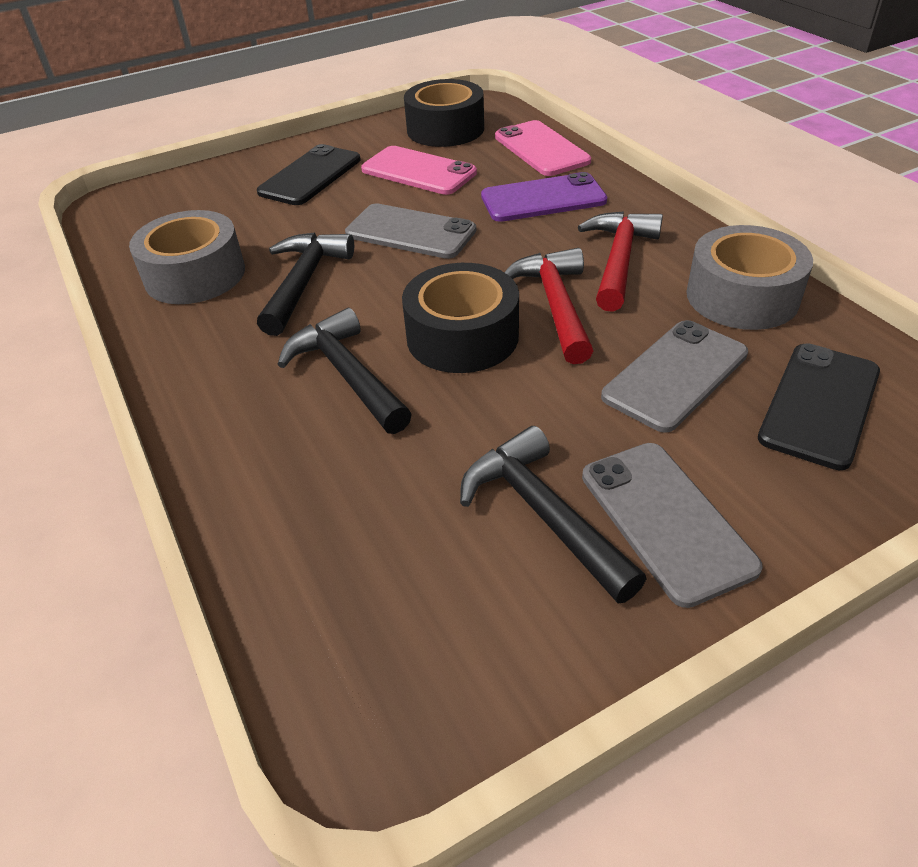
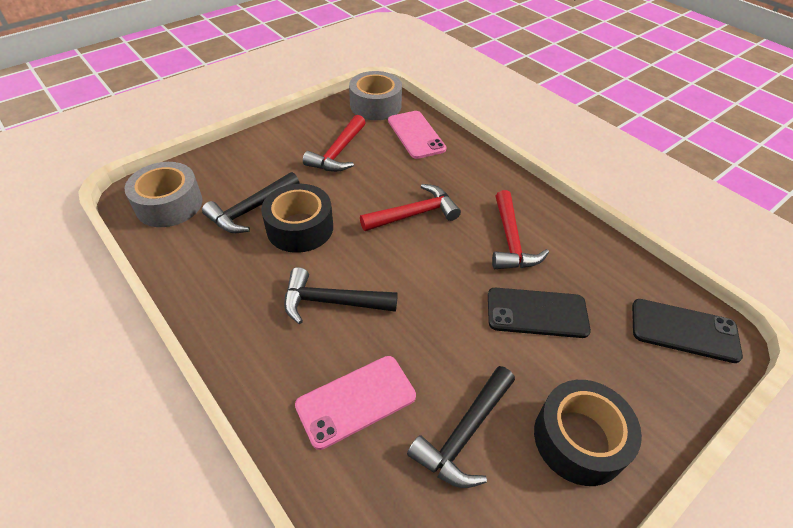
grey phone: 3 -> 0
purple phone: 1 -> 0
red hammer: 2 -> 3

